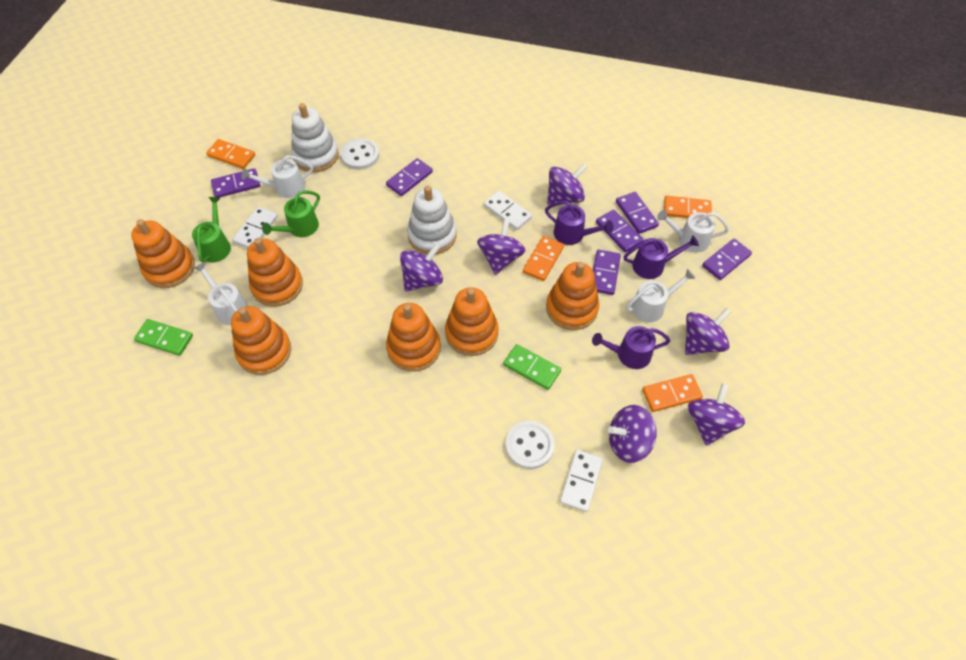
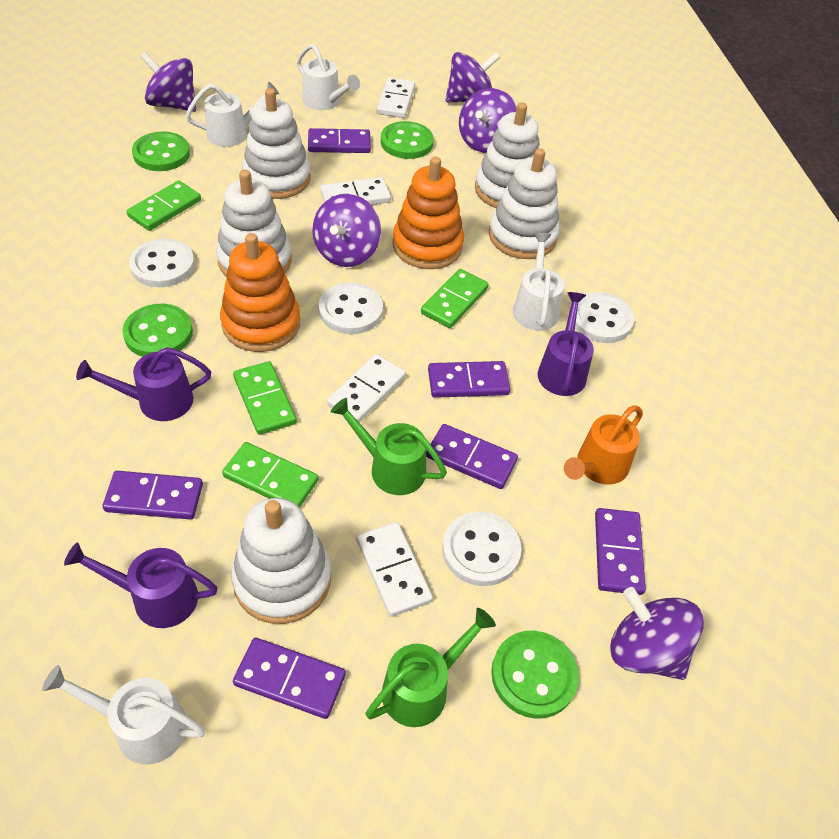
green button: 0 -> 4
green domino: 2 -> 4
orange domino: 4 -> 0
orange stacking toy: 6 -> 2
orange watering can: 0 -> 1
purple spinning top: 6 -> 5
white button: 2 -> 4
white domino: 3 -> 4
white stacking toy: 2 -> 5

